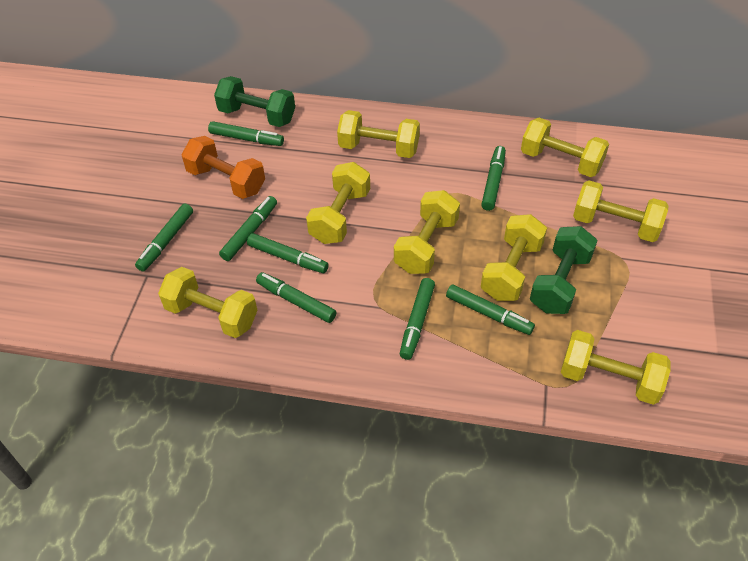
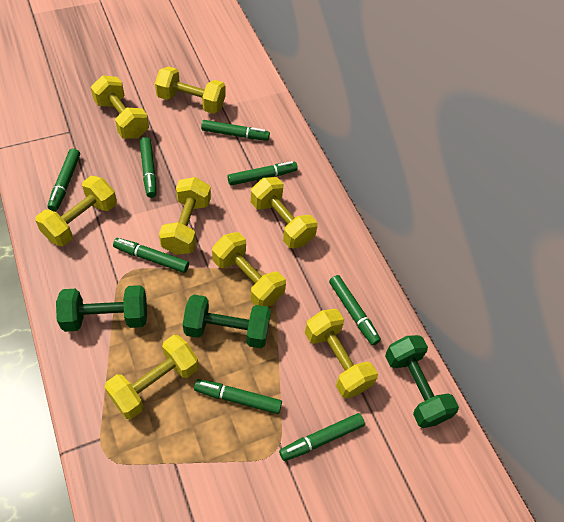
green dumbbell: 2 -> 3
orange dumbbell: 1 -> 0

